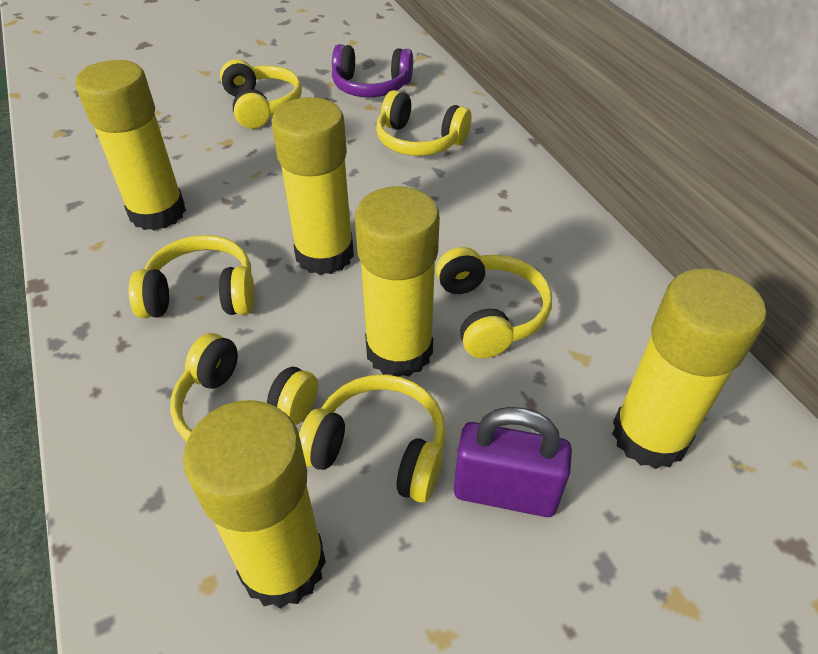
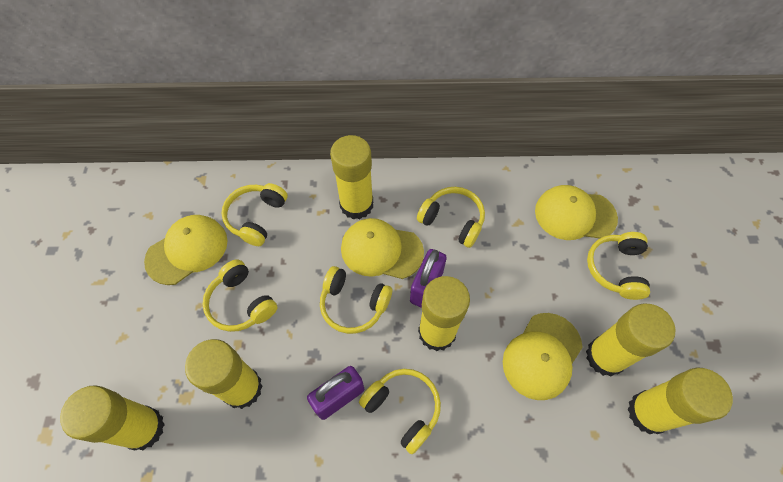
purple headphones: 1 -> 0
purple padlock: 1 -> 2
yellow cap: 0 -> 4
yellow glue stick: 5 -> 6

